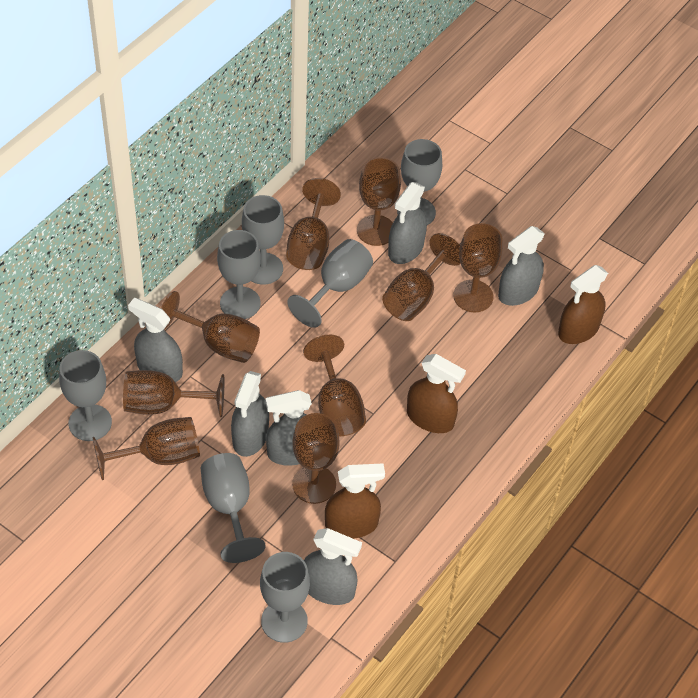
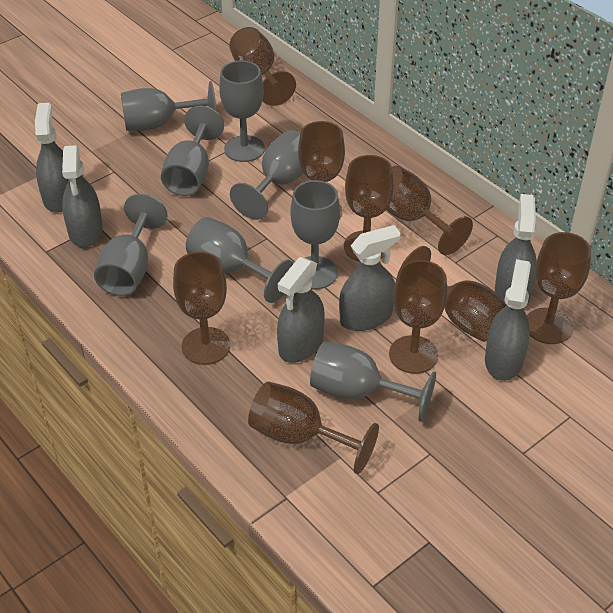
brown spray bottle: 3 -> 0
grey goblet: 7 -> 8

